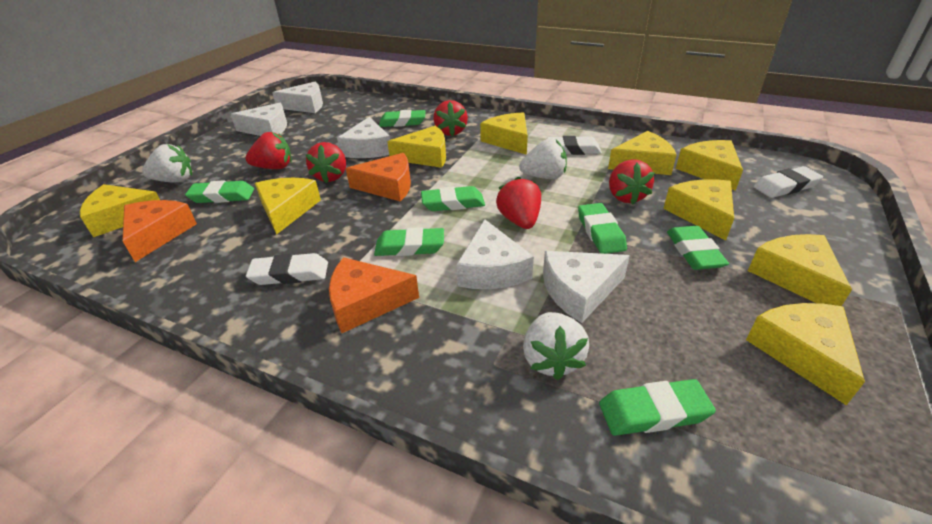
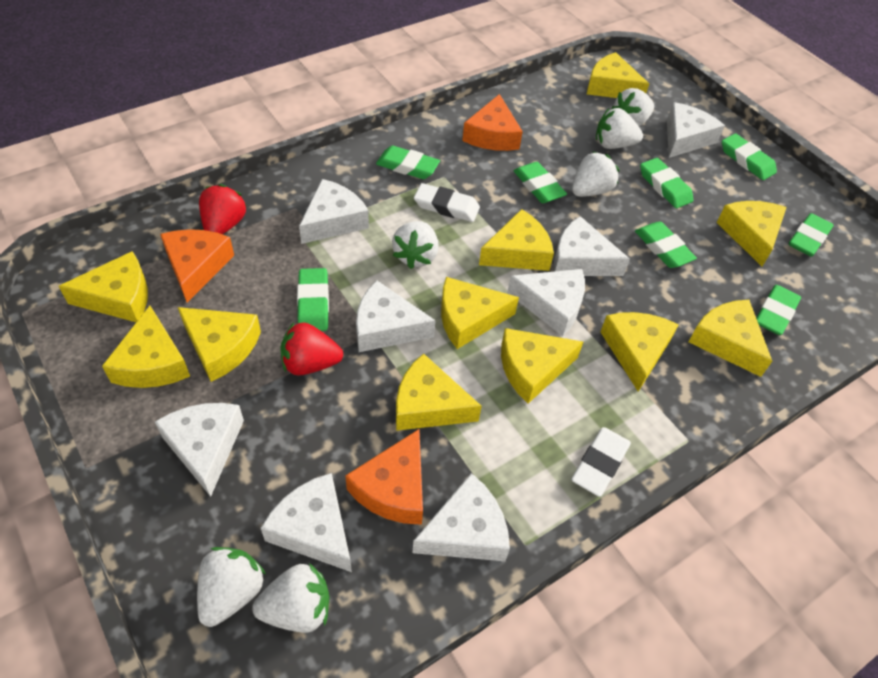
green eraser: 7 -> 8
red strawberry: 5 -> 2
white cheese: 5 -> 8
white eraser: 3 -> 2
white strawberry: 3 -> 6
yellow cheese: 9 -> 11

